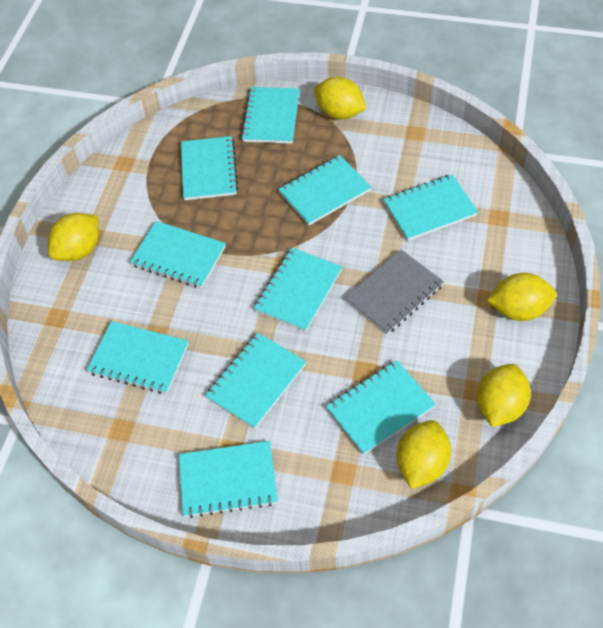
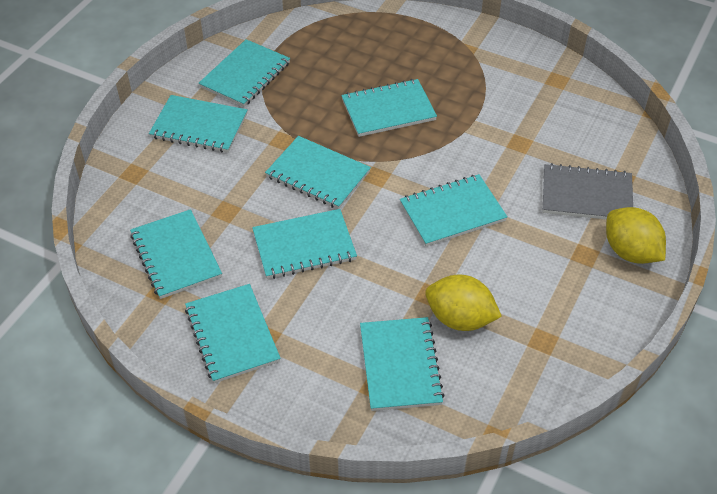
turquoise notebook: 10 -> 9
yellow lemon: 5 -> 2

